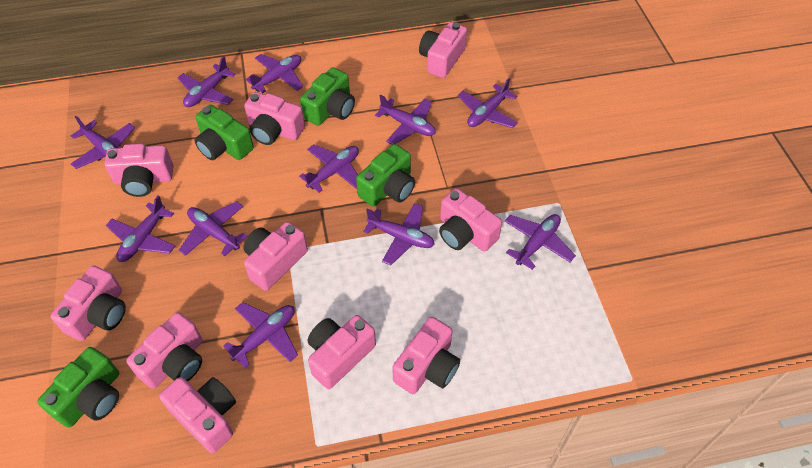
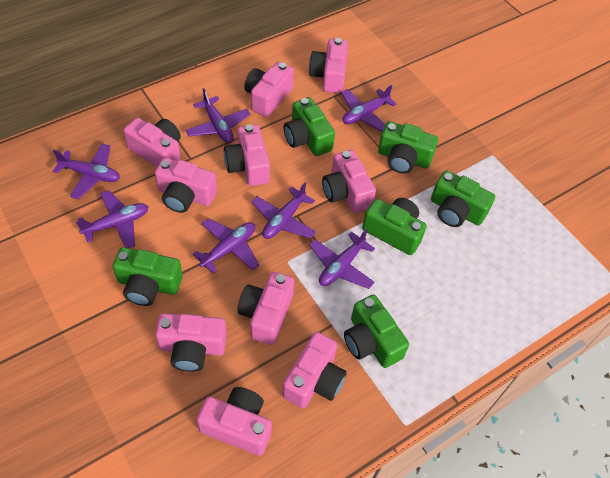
green camera: 4 -> 6
purple plane: 11 -> 7

